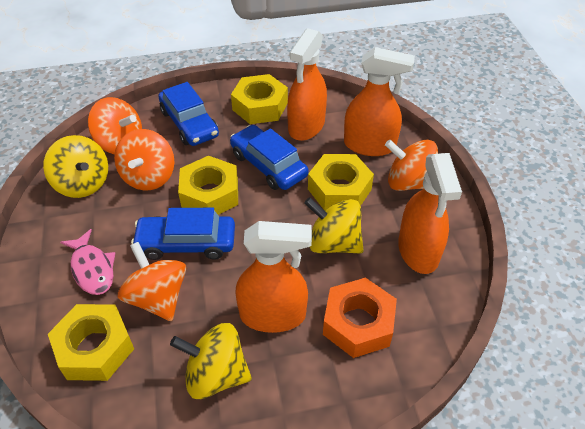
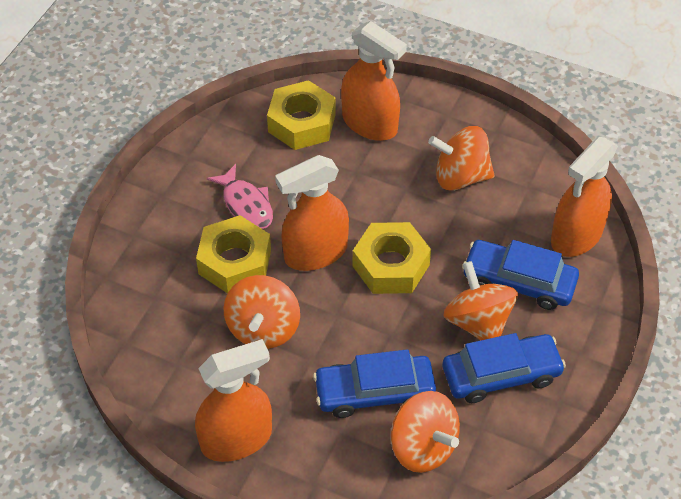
orange nut: 1 -> 0
yellow nut: 4 -> 3
yellow spinning top: 3 -> 0

